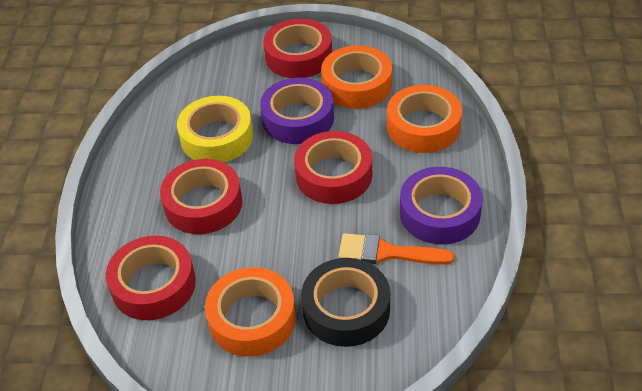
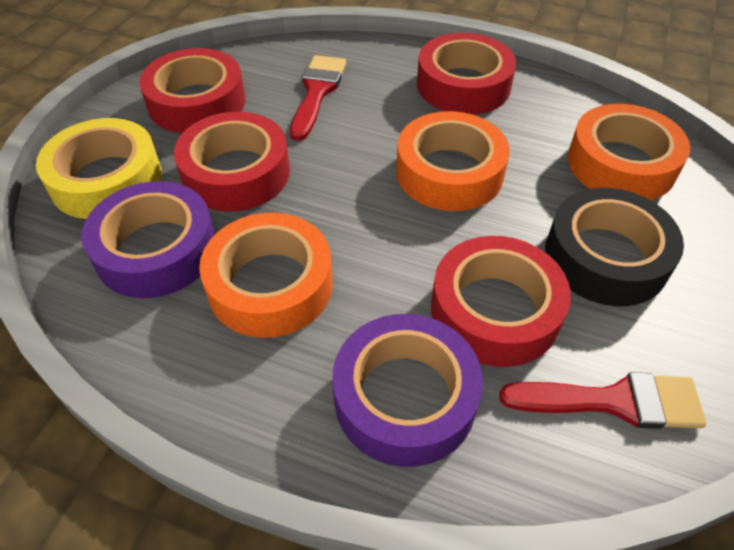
orange brush: 1 -> 0
red brush: 0 -> 2

